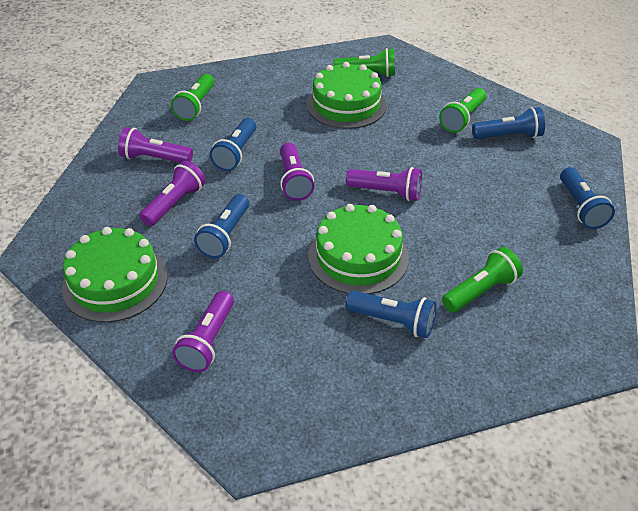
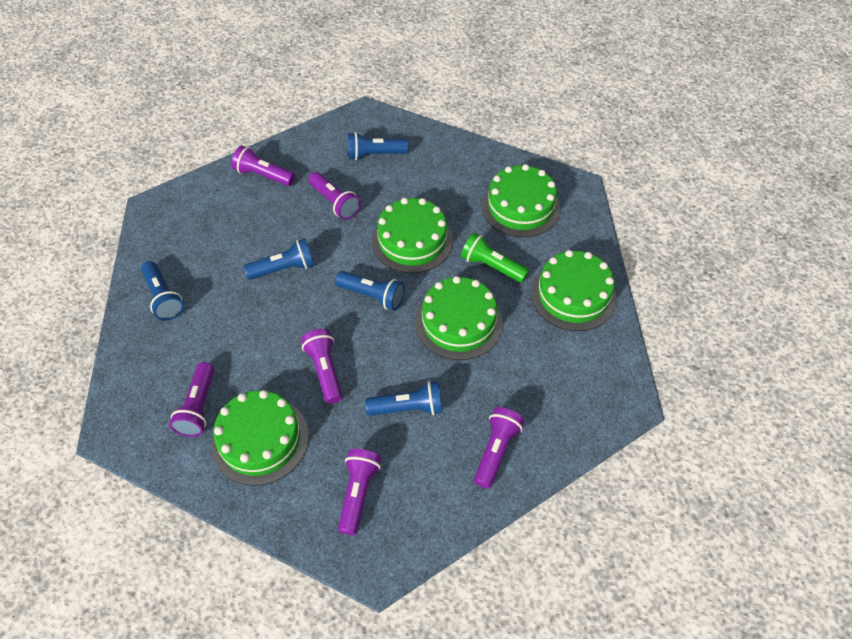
green cake: 3 -> 5
green flashlight: 4 -> 1
purple flashlight: 5 -> 6

